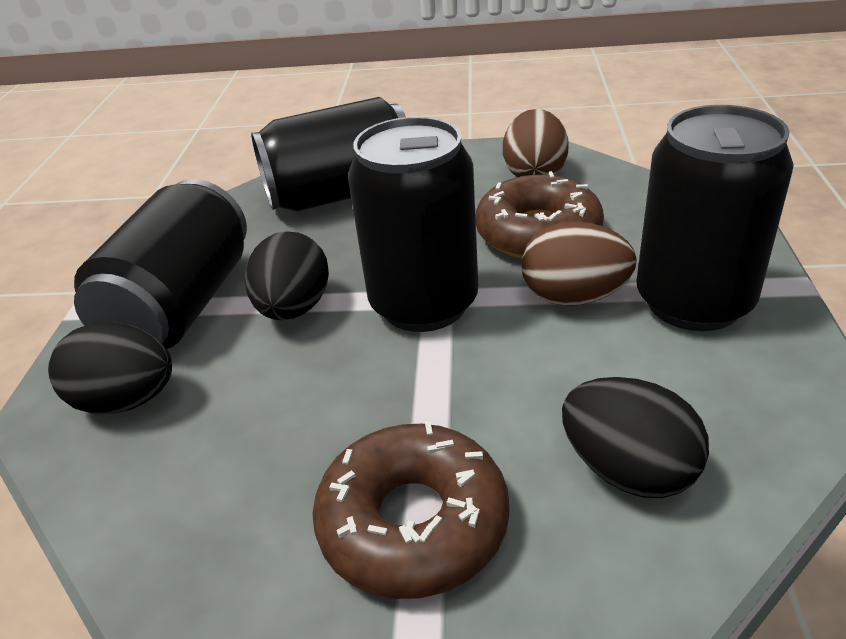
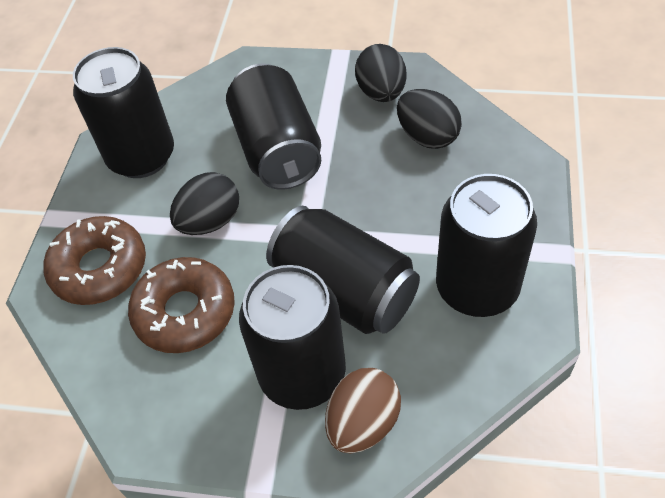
black can: 4 -> 5
brown egg: 2 -> 1

